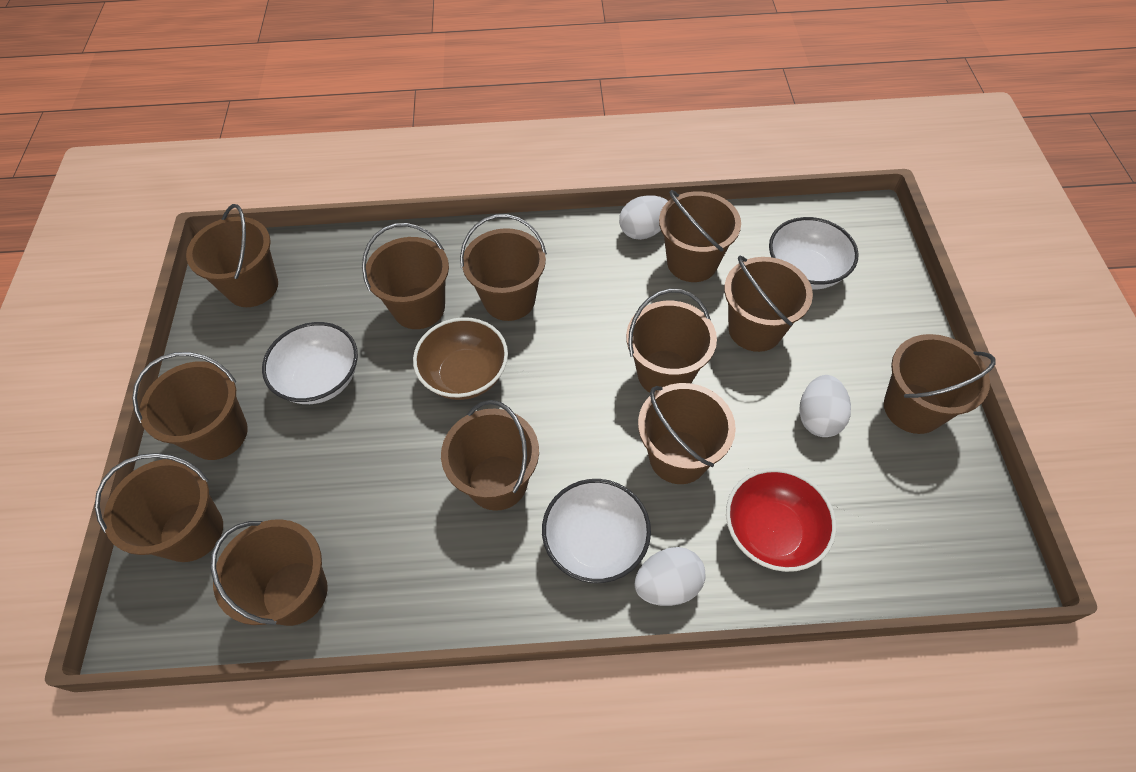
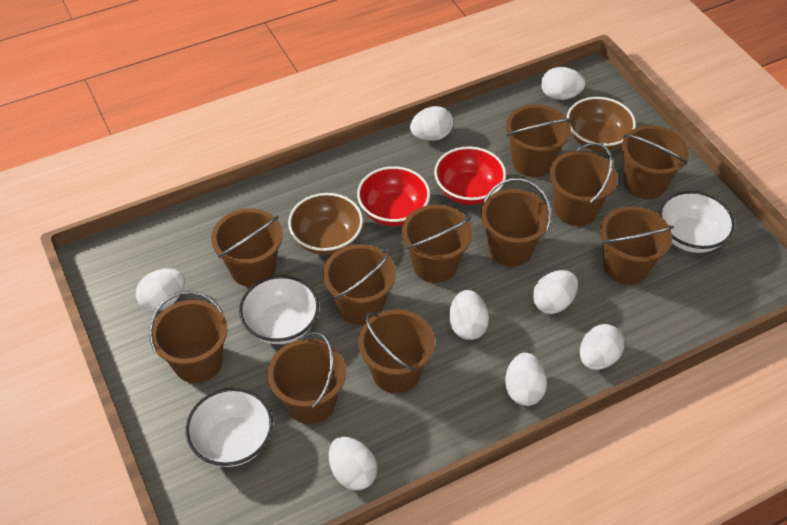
brown bowl: 1 -> 2
brown bucket: 12 -> 11
red bowl: 1 -> 2
white egg: 3 -> 8

